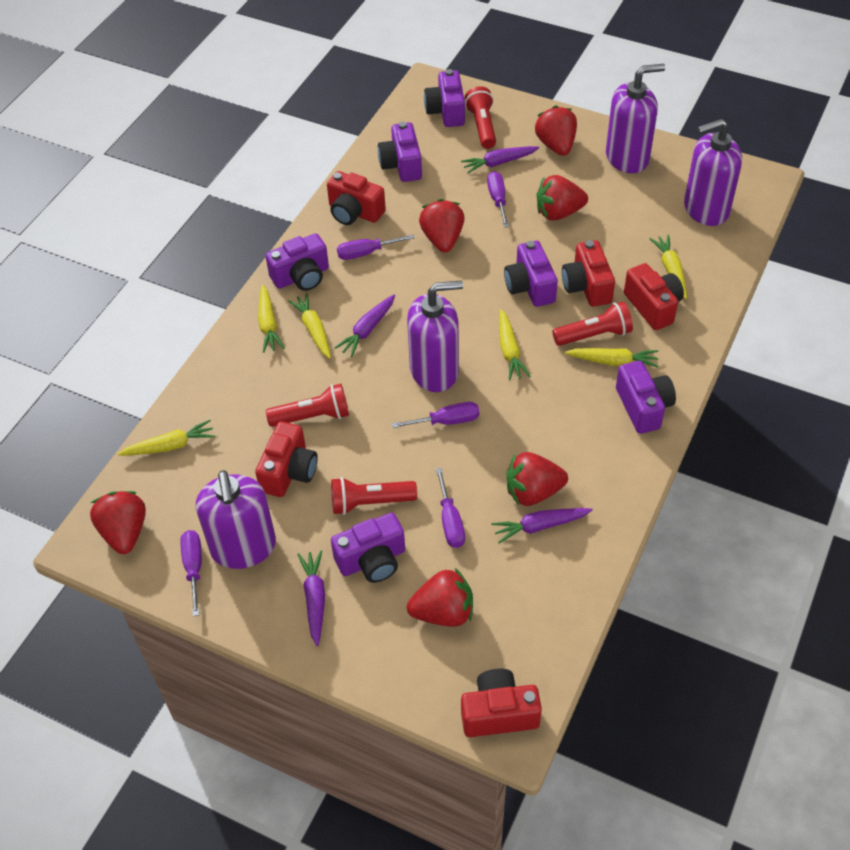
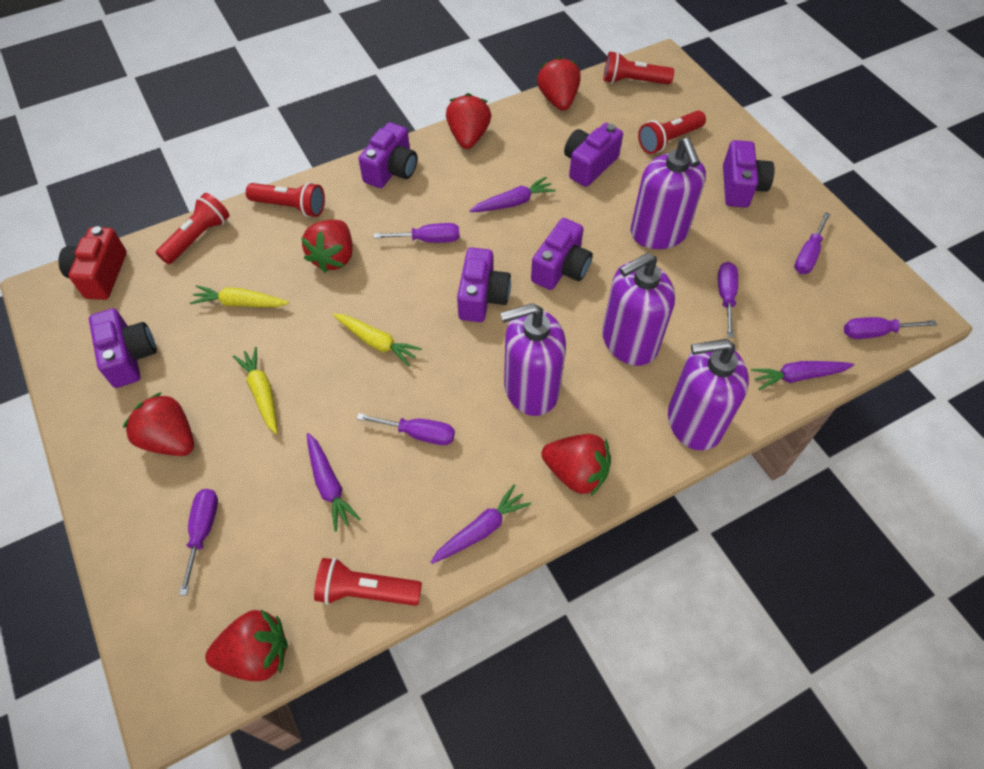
purple screwdriver: 5 -> 6
red camera: 5 -> 1
red flashlight: 4 -> 5
yellow carrot: 6 -> 3

